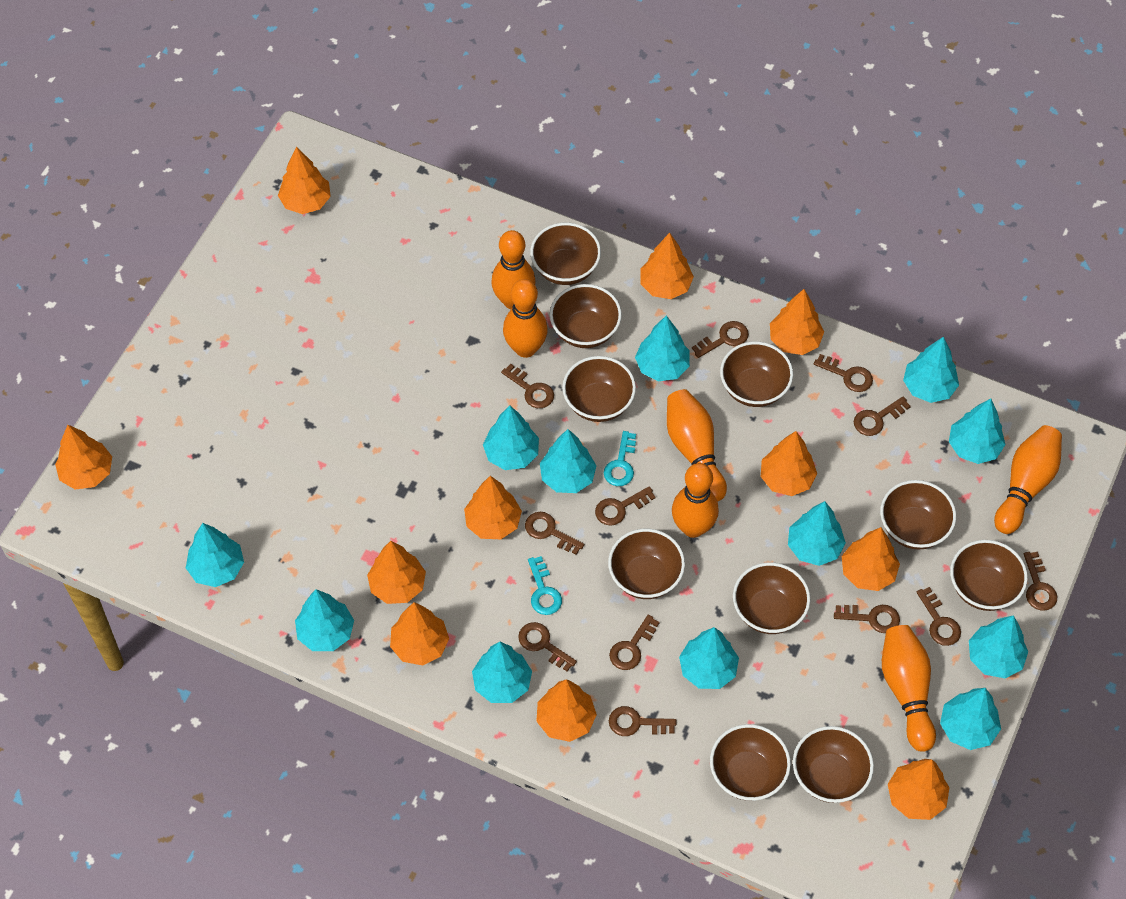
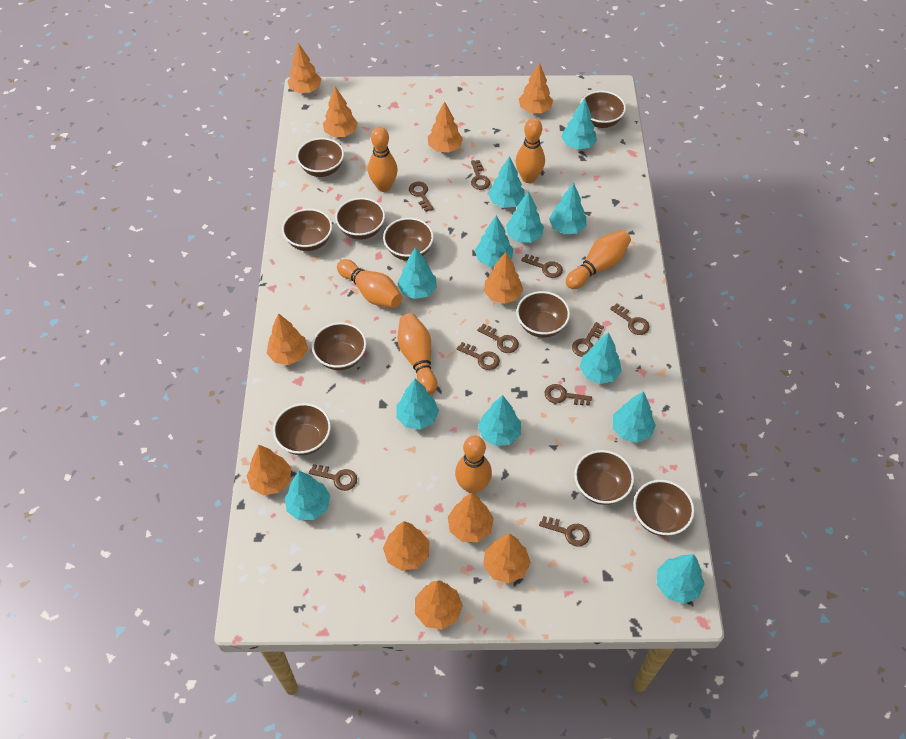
brown key: 12 -> 10
turquoise key: 2 -> 0

